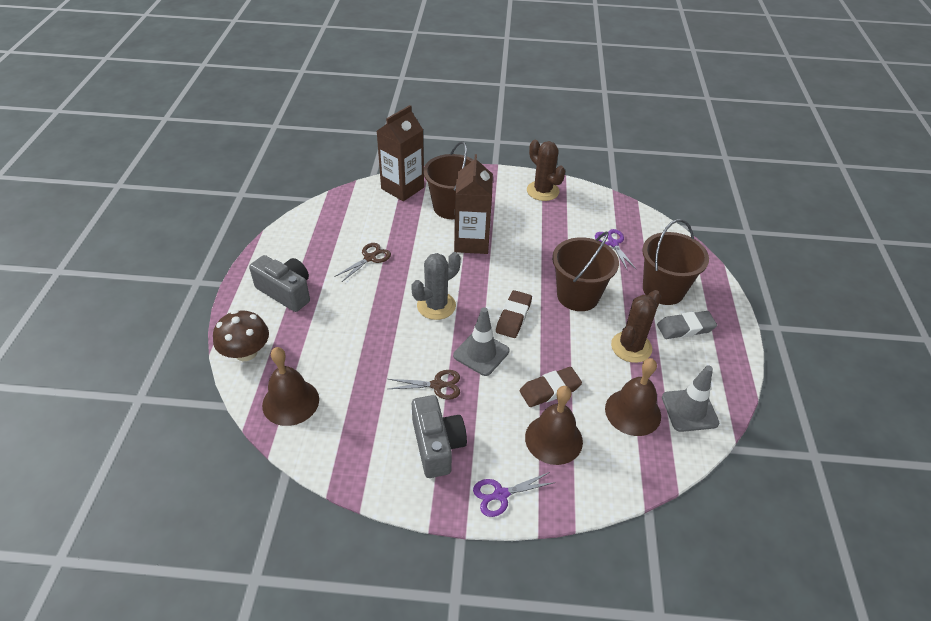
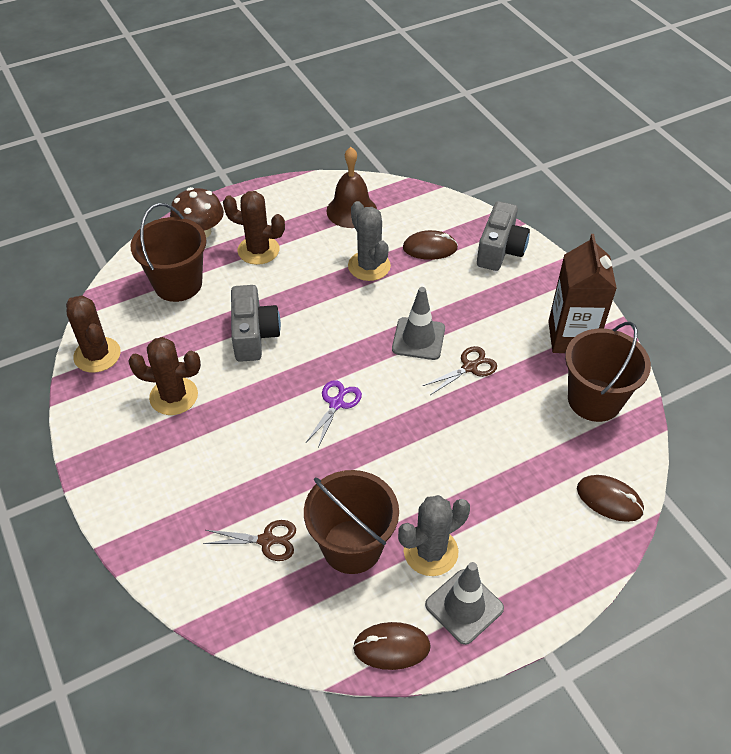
brown bell: 3 -> 1
brown cactus: 2 -> 3
brown carton: 2 -> 1
brown eraser: 2 -> 0
brown mouse: 0 -> 3
grey cactus: 1 -> 2
grey eraser: 1 -> 0
purple scissors: 2 -> 1

